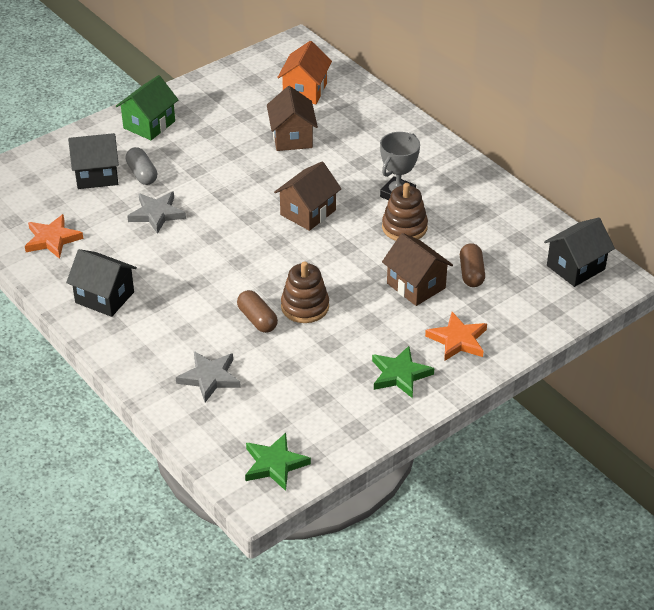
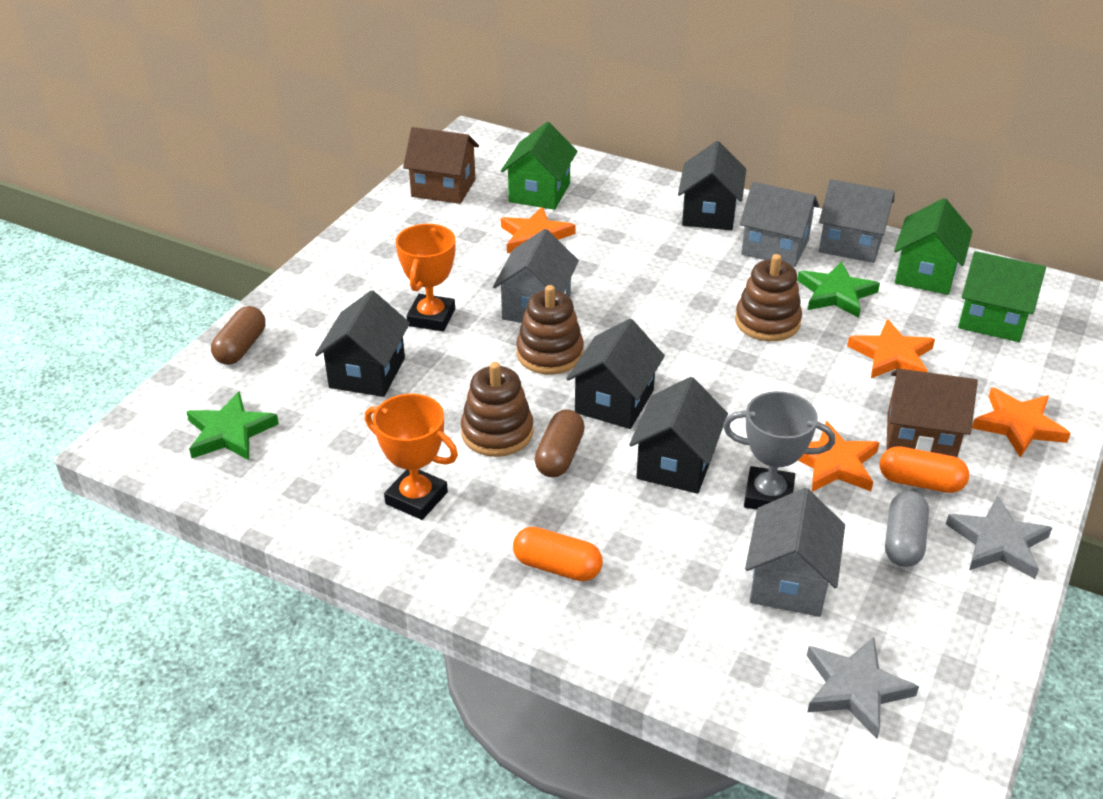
black house: 3 -> 4
brown house: 3 -> 2
brown stacking toy: 2 -> 3
green house: 1 -> 3
grey house: 0 -> 4
orange capsule: 0 -> 2
orange house: 1 -> 0
orange star: 2 -> 4
orange trophy: 0 -> 2

